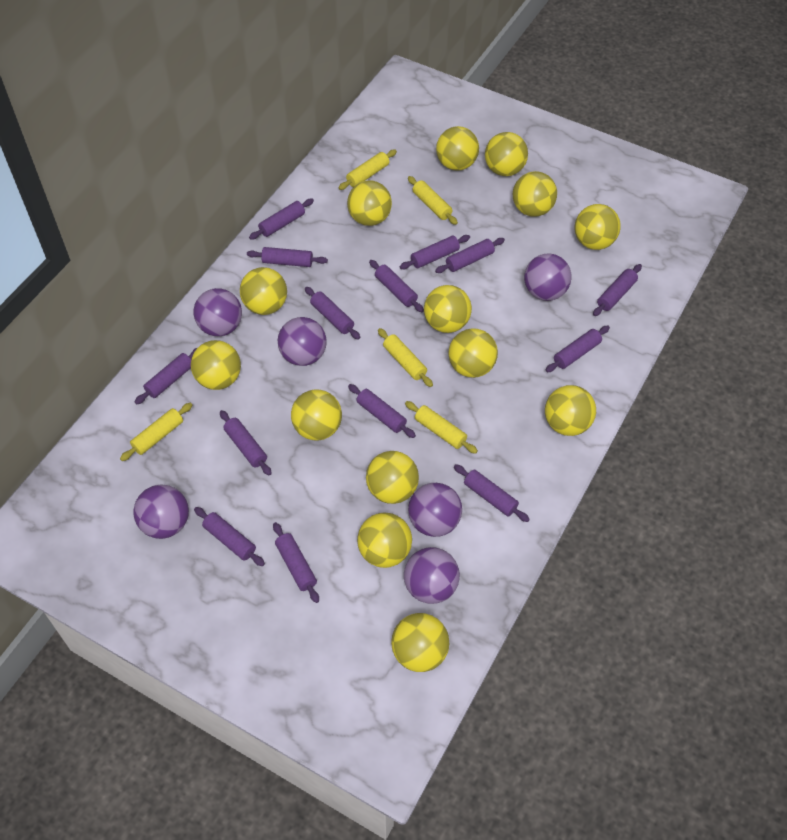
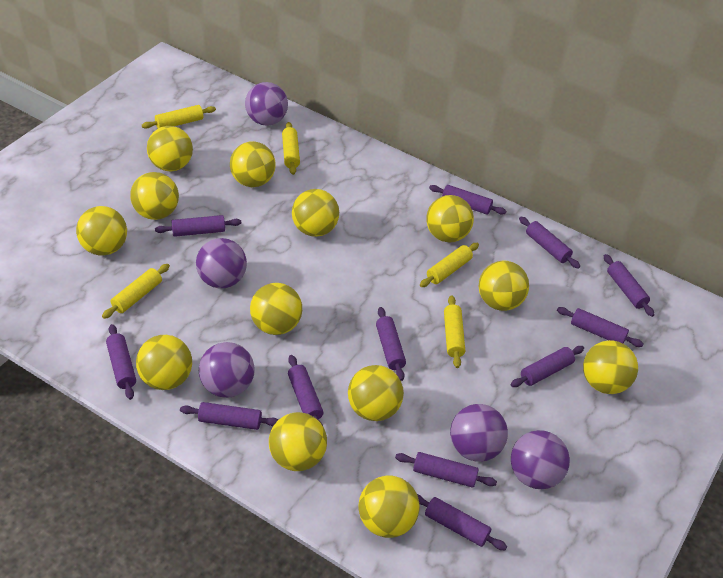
purple ball: 6 -> 5
purple rolling pin: 14 -> 12
yellow ball: 14 -> 13

